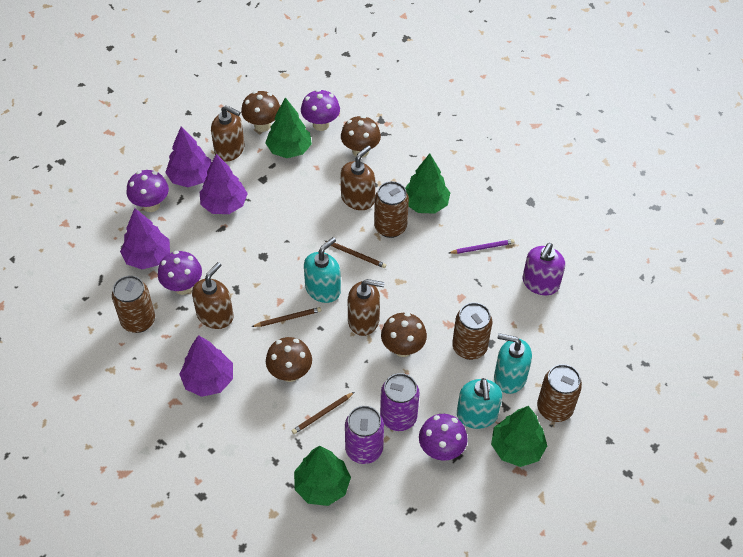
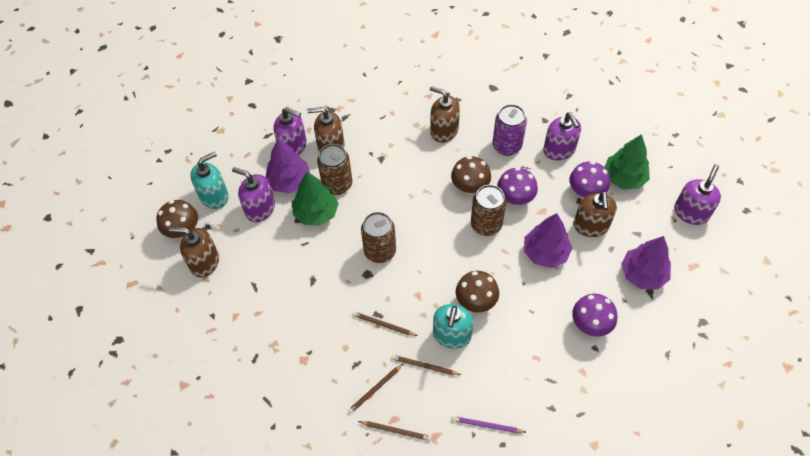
brown can: 4 -> 3
brown mushroom: 4 -> 3
brown pencil: 3 -> 4
green tree: 4 -> 2
purple can: 2 -> 1
purple mushroom: 4 -> 3
purple soap dispenser: 1 -> 4
purple tree: 4 -> 3
turquoise soap dispenser: 3 -> 2

